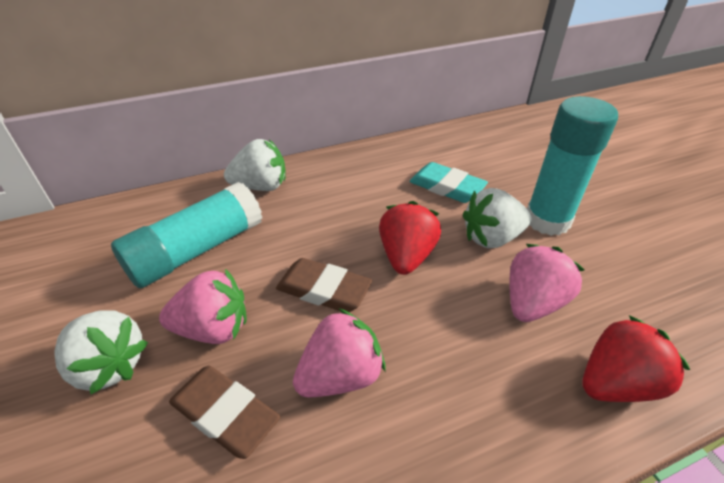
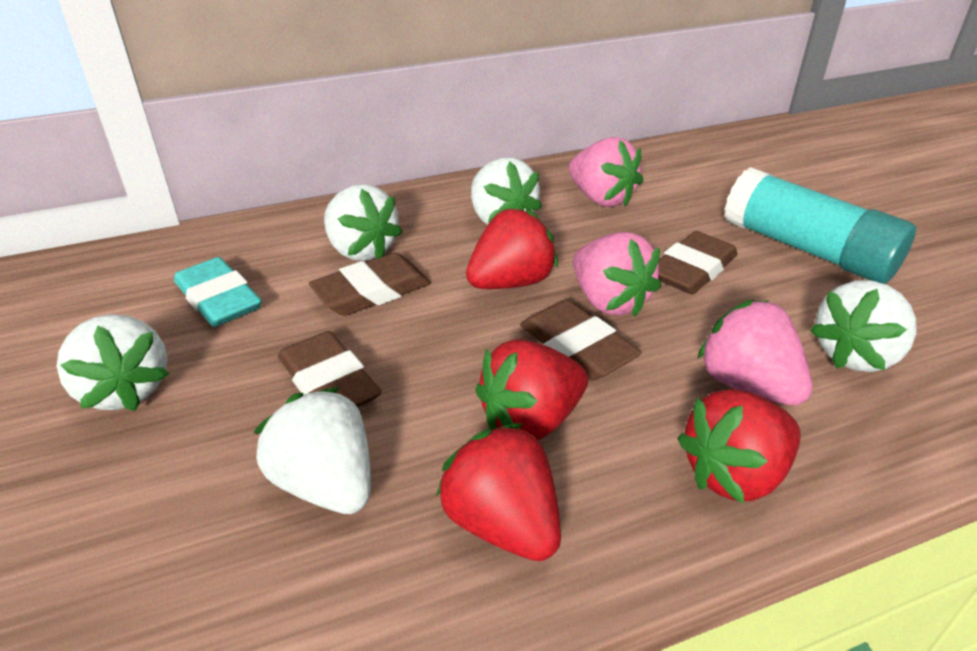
brown eraser: 2 -> 4
red strawberry: 2 -> 4
turquoise glue stick: 2 -> 1
white strawberry: 3 -> 5

